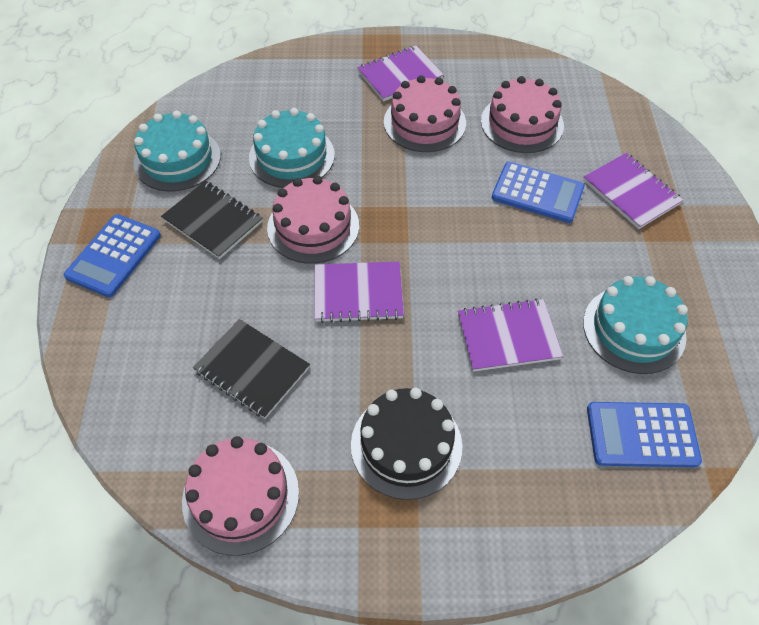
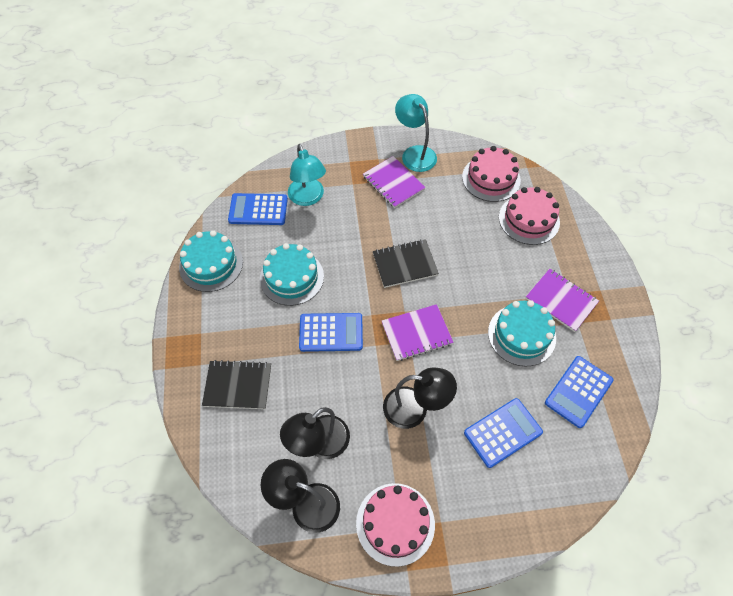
black cake: 1 -> 0
black lamp: 0 -> 3
blue calculator: 3 -> 4
pink cake: 4 -> 3
purple notebook: 4 -> 3
turquoise lamp: 0 -> 2

